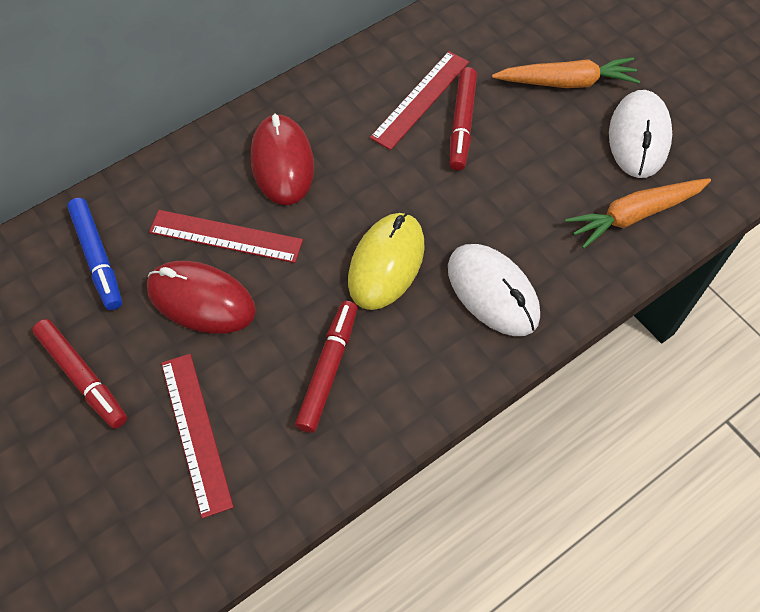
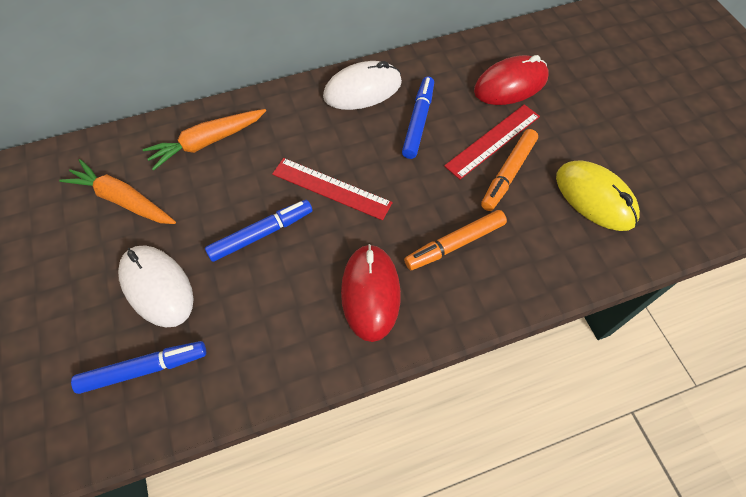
blue marker: 1 -> 3
orange marker: 0 -> 2
red marker: 3 -> 0
red ruler: 3 -> 2

